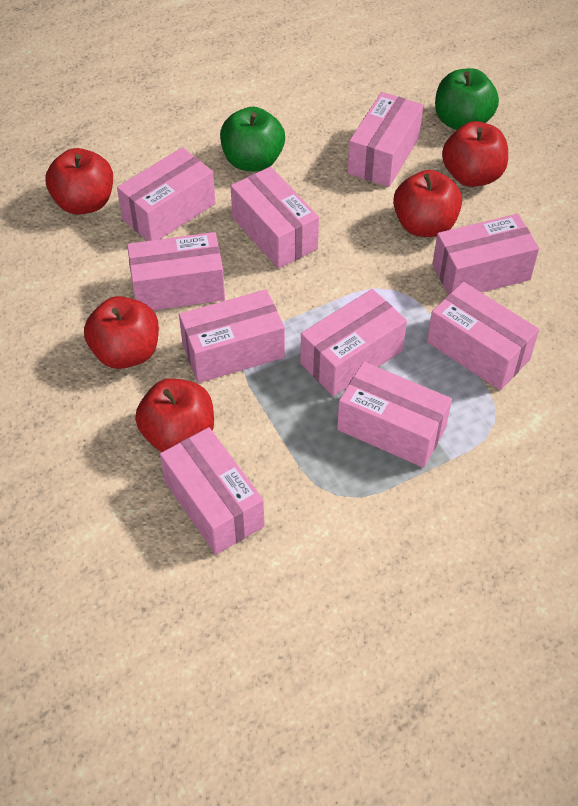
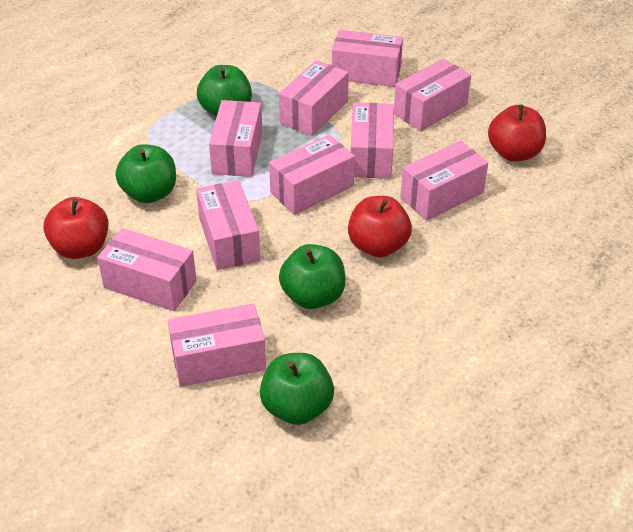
green apple: 2 -> 4
red apple: 5 -> 3

